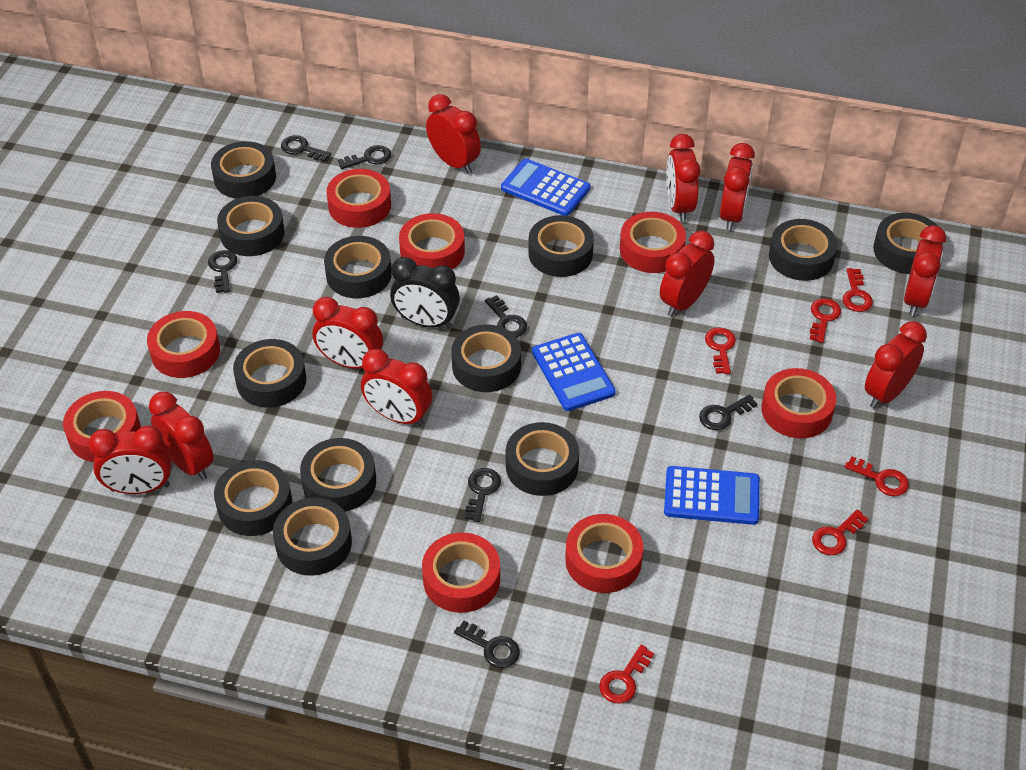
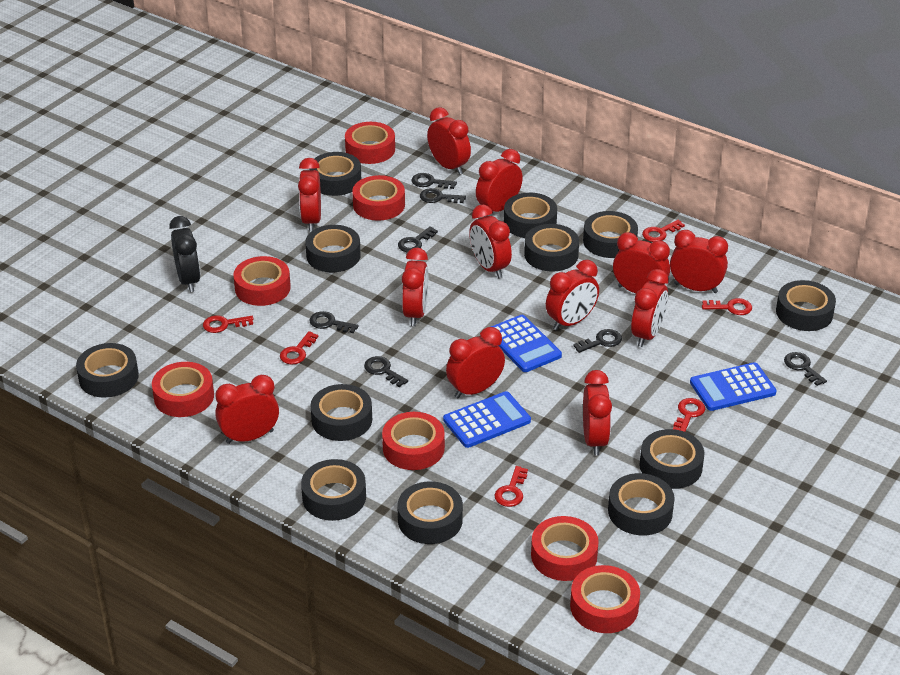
red clock: 10 -> 12
red tape: 8 -> 7

